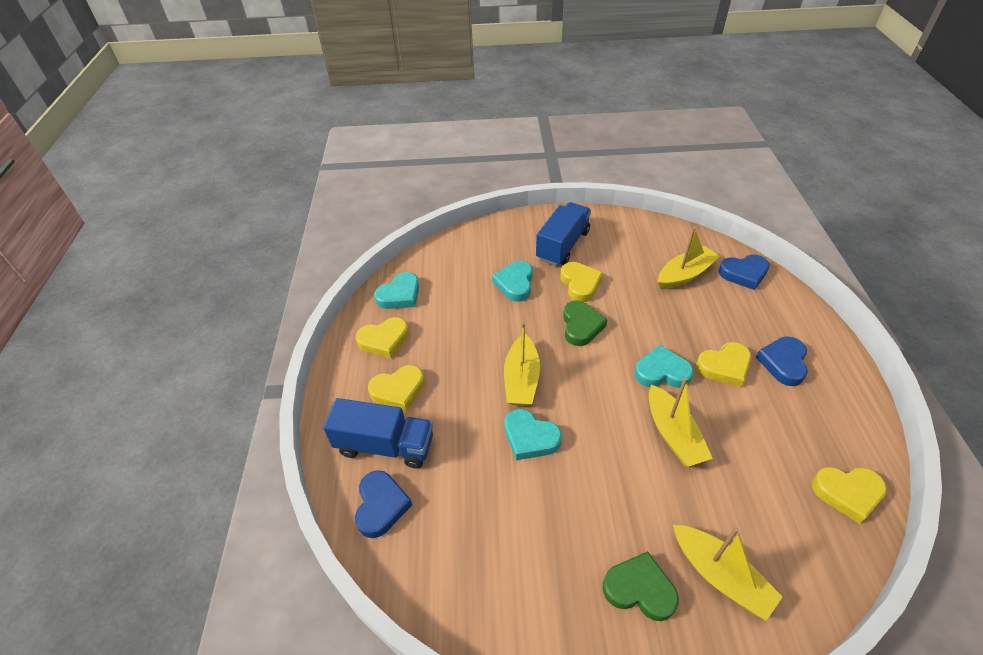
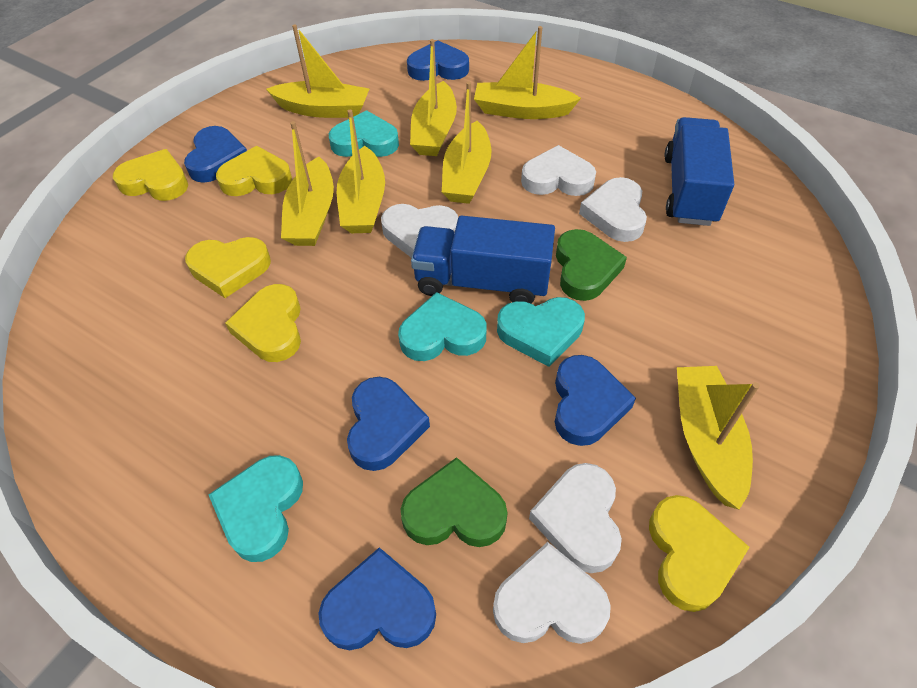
blue heart: 3 -> 5
white heart: 0 -> 5
yellow boat: 4 -> 7

